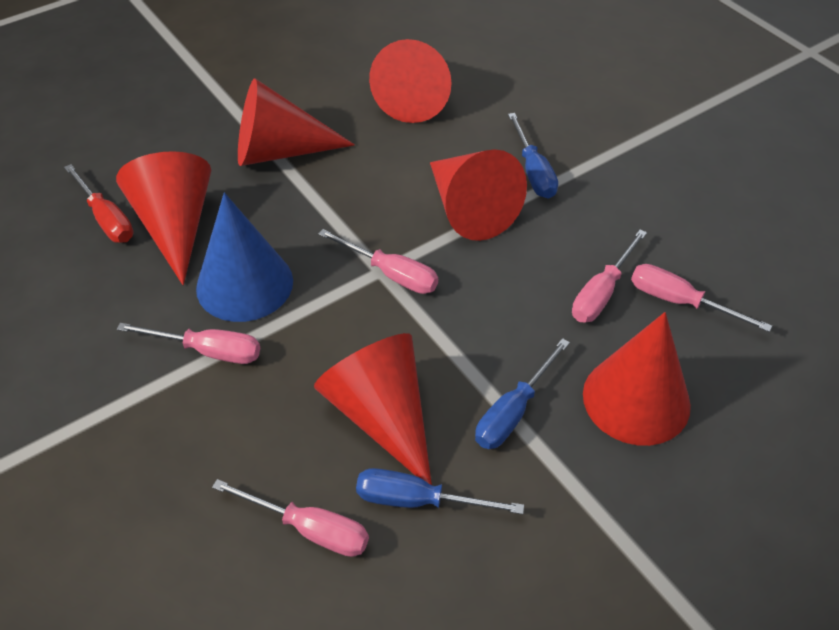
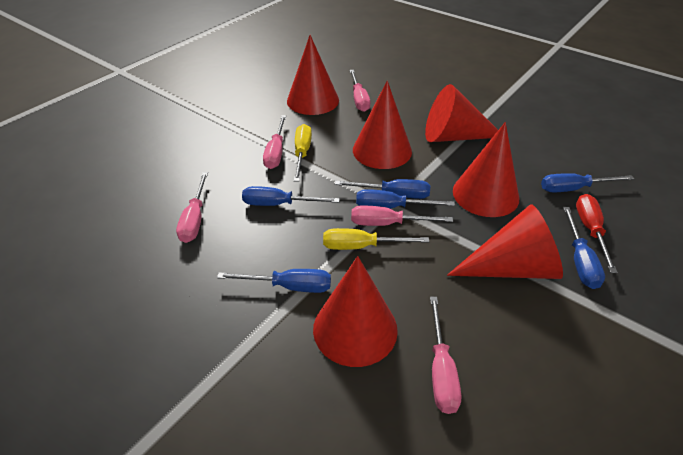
blue cone: 1 -> 0
blue screwdriver: 3 -> 6
yellow screwdriver: 0 -> 2

